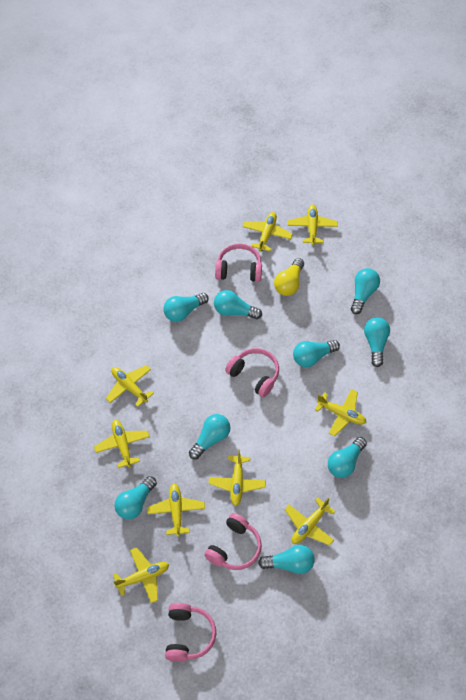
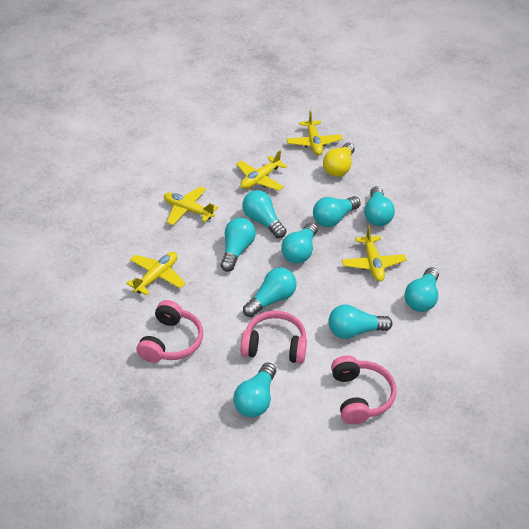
pink headphones: 4 -> 3
yellow plane: 9 -> 5

